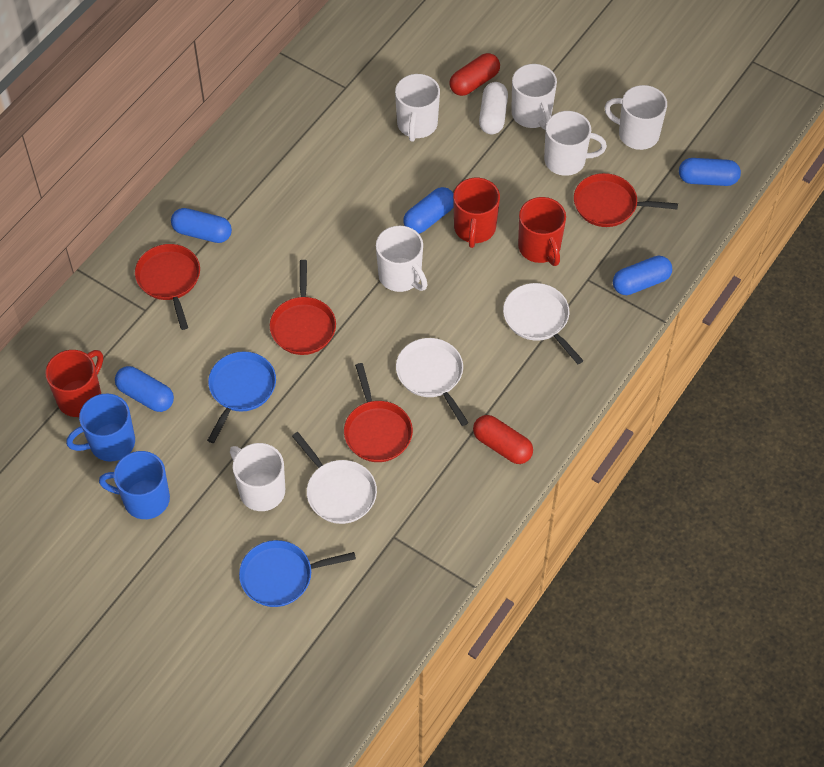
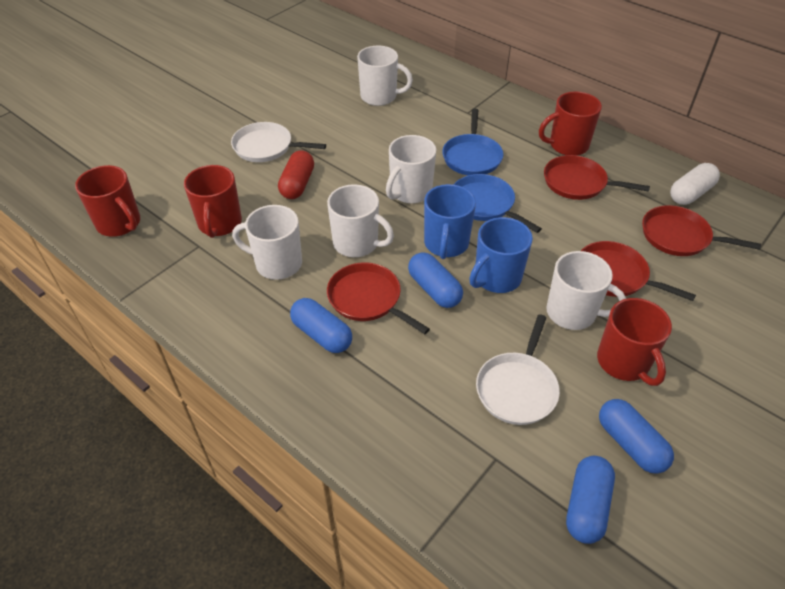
blue capsule: 5 -> 4
red capsule: 2 -> 1
red mug: 3 -> 4
white mug: 6 -> 5
white pan: 3 -> 2

